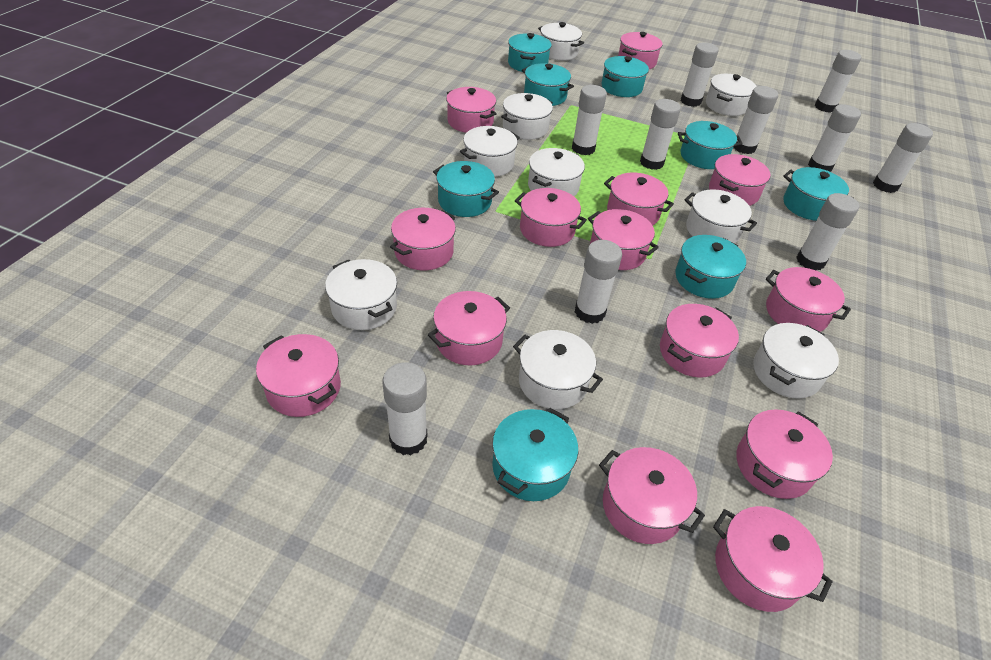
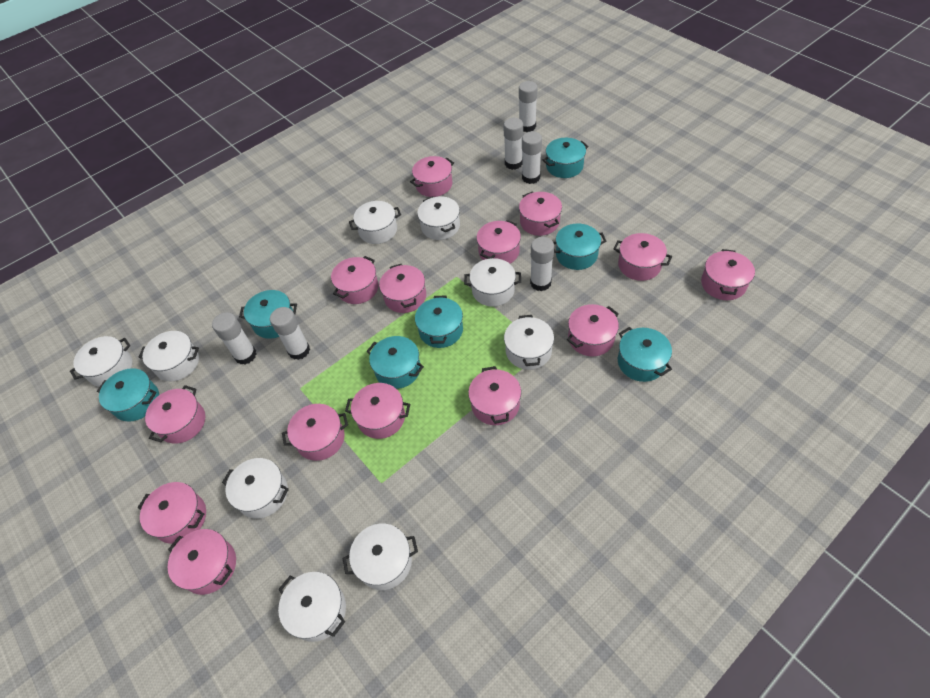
turquoise pot: 8 -> 7
white glue stick: 10 -> 6

